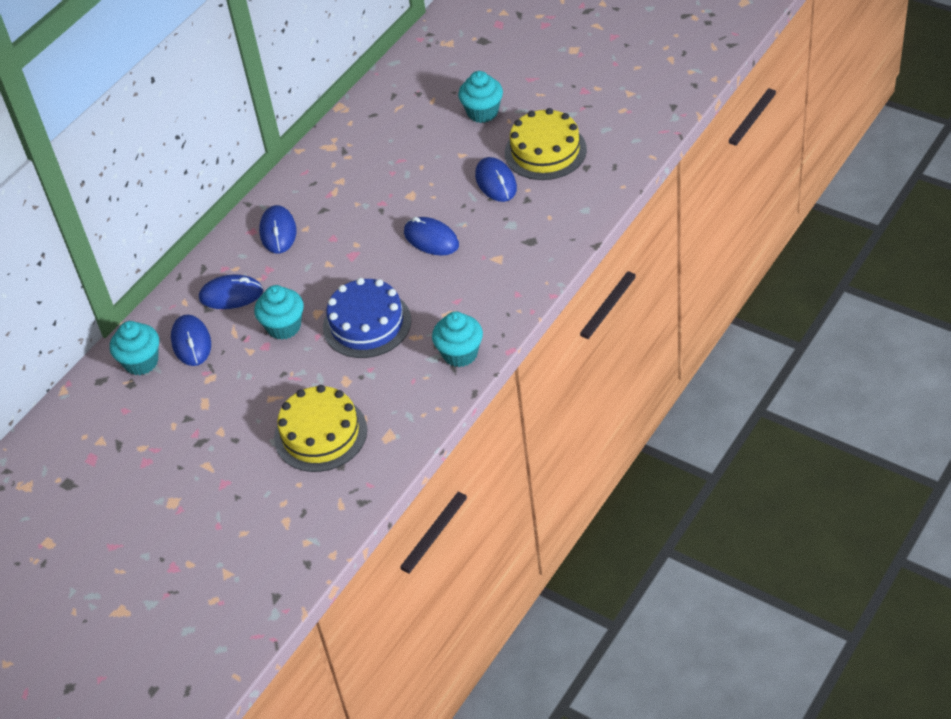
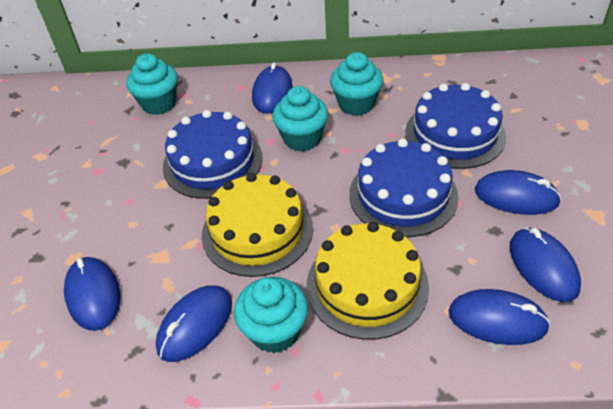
blue cake: 1 -> 3
blue mouse: 5 -> 6

